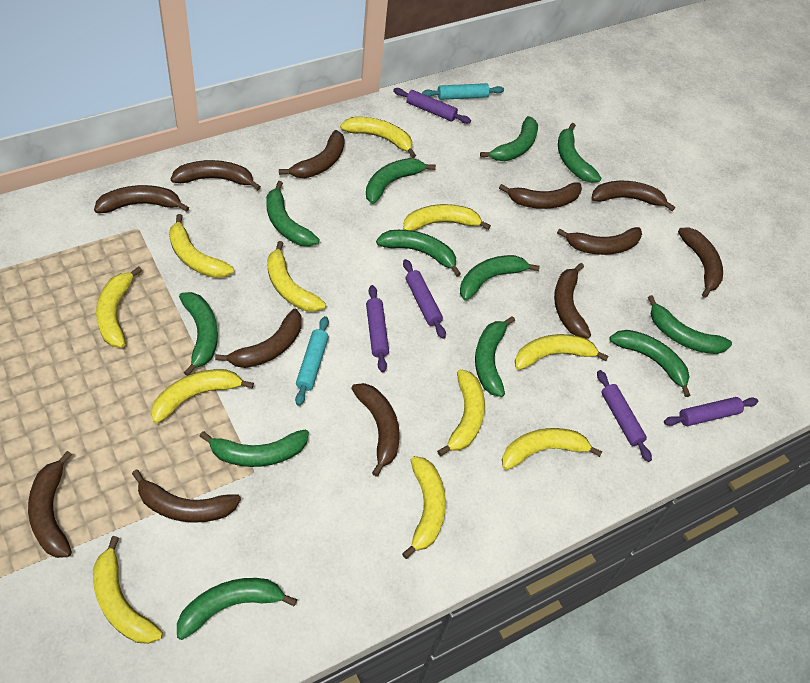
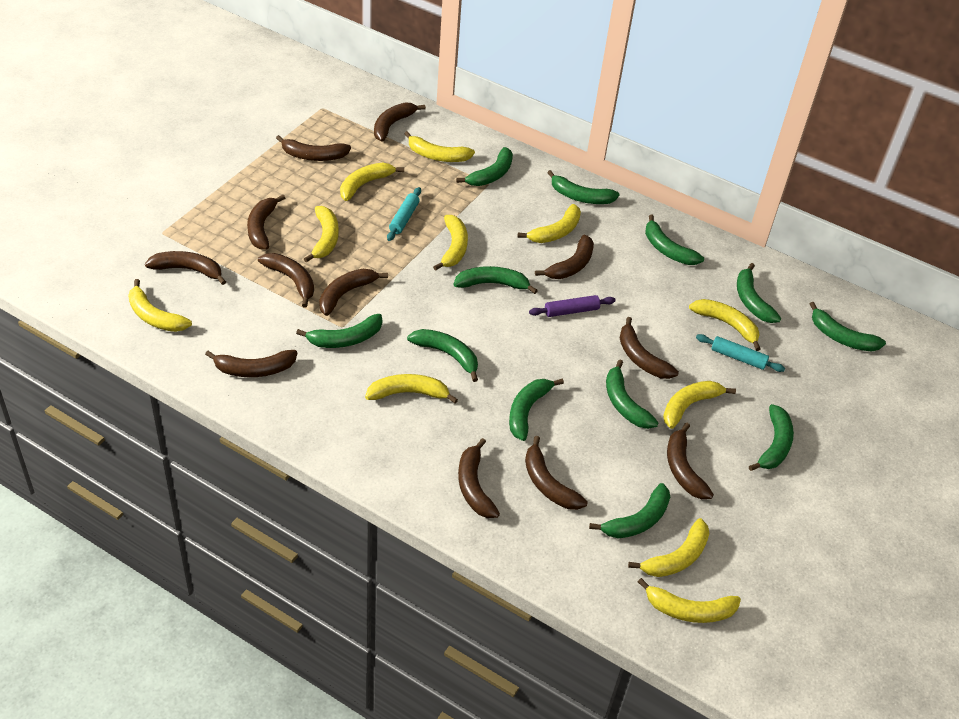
purple rolling pin: 5 -> 1

